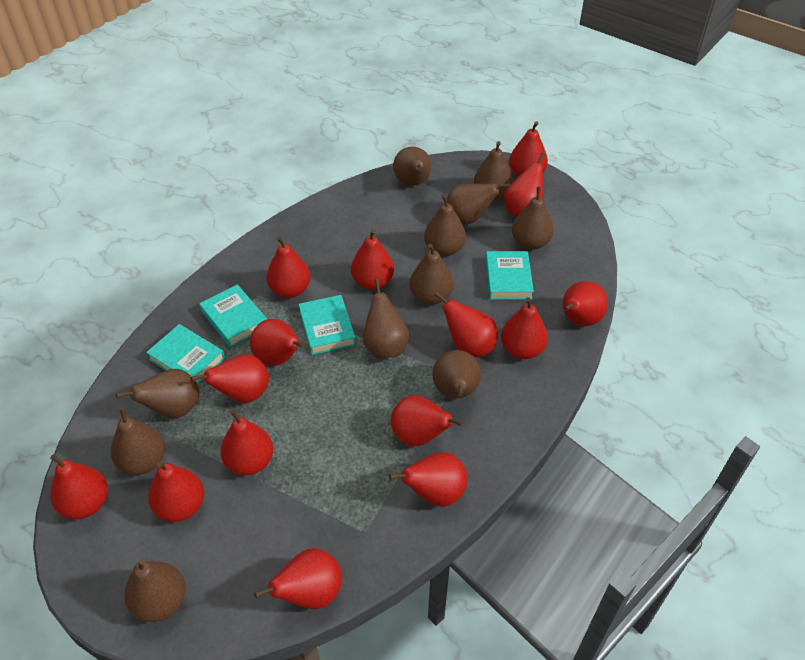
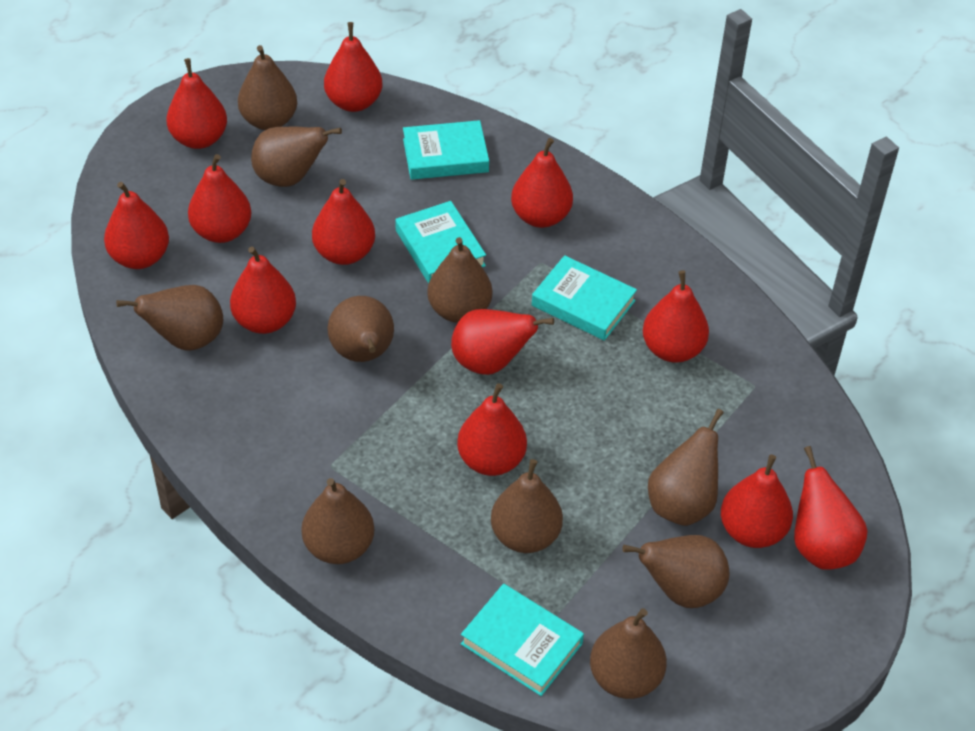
brown pear: 11 -> 10
red pear: 15 -> 12

